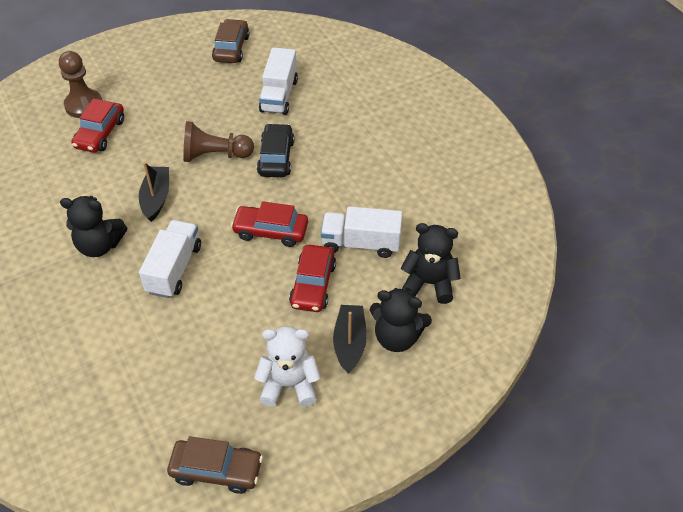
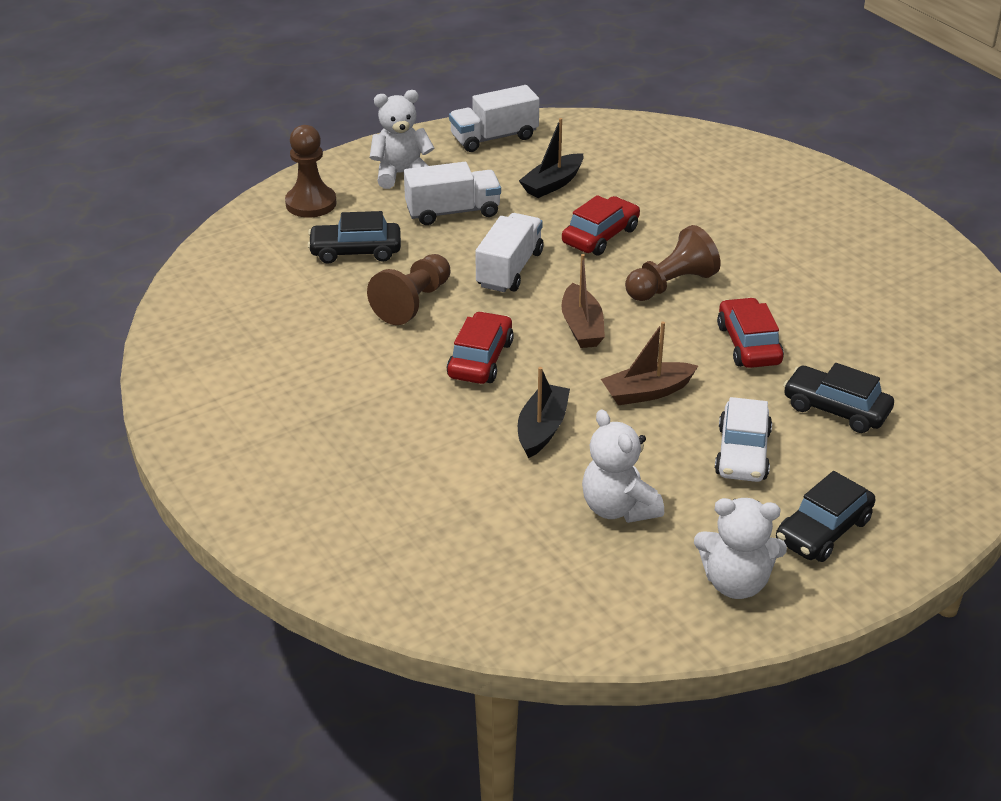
black car: 1 -> 3
black teddy bear: 3 -> 0
brown boat: 0 -> 2
brown car: 2 -> 0
brown pawn: 2 -> 3
white car: 0 -> 1
white teddy bear: 1 -> 3

